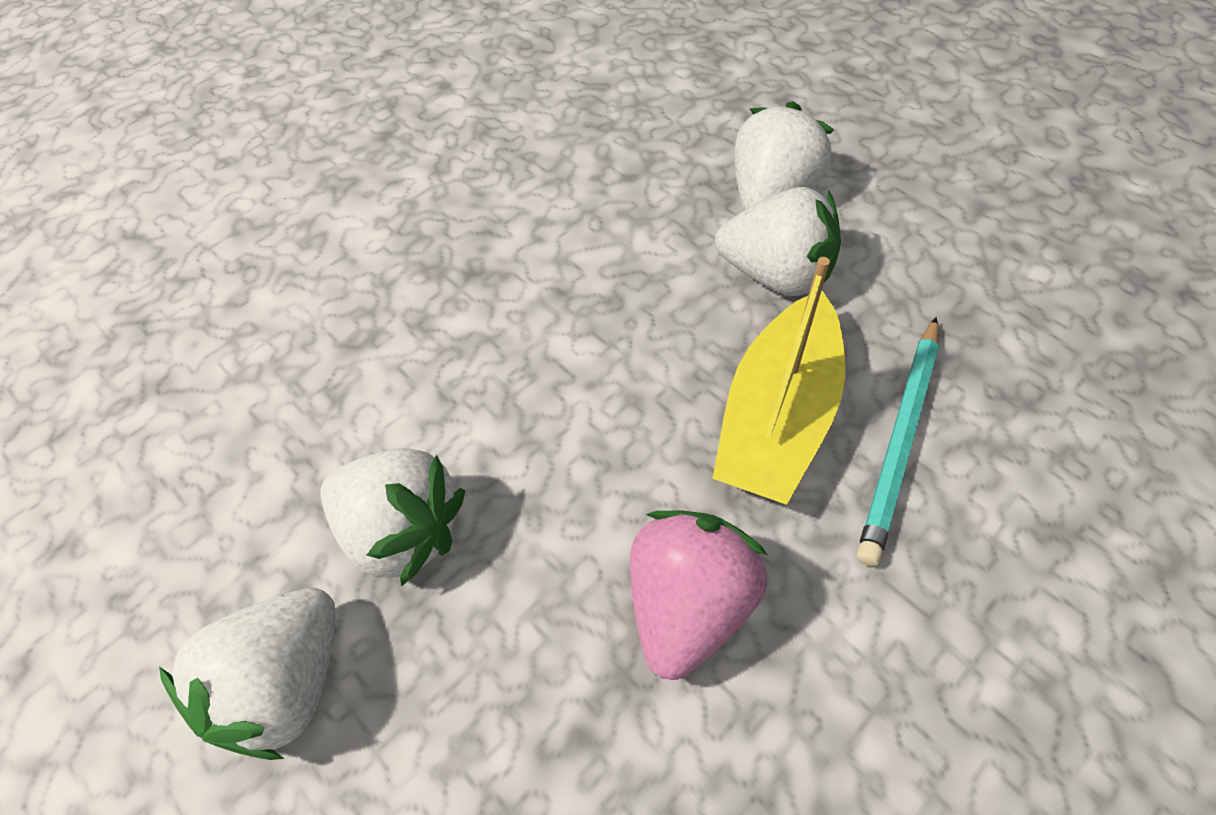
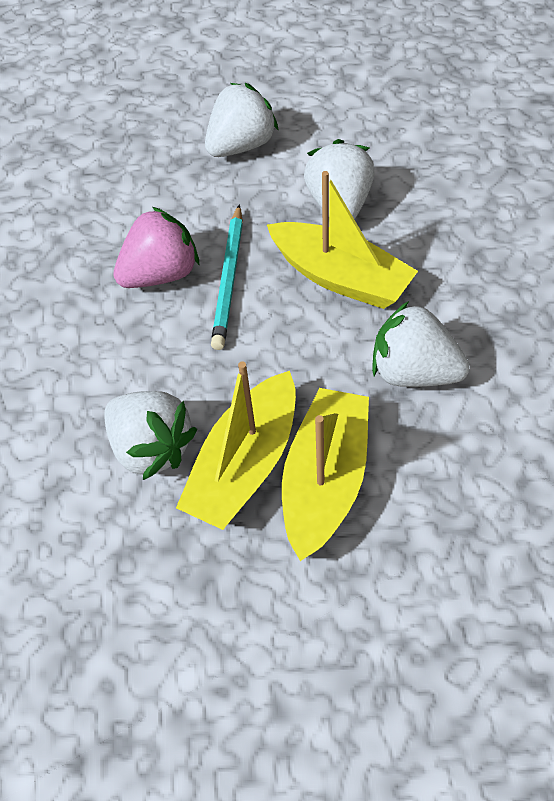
yellow boat: 1 -> 3

